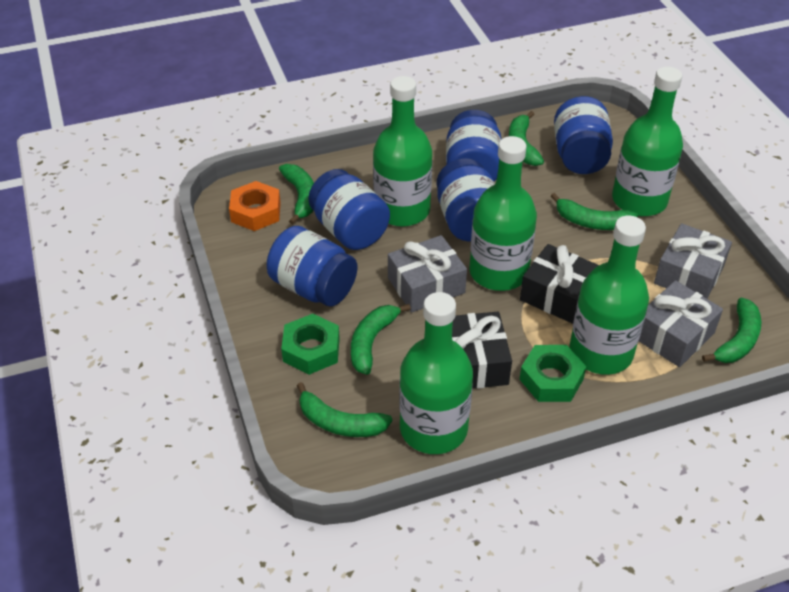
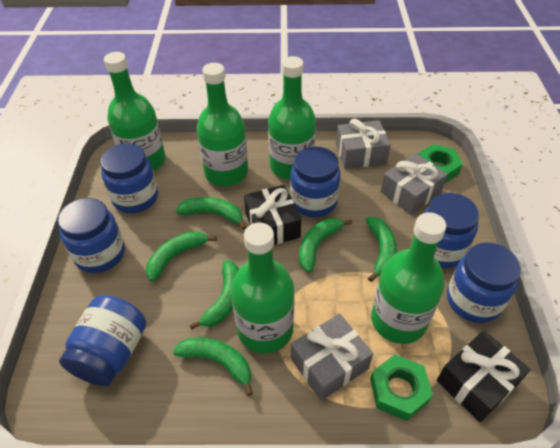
blue jar: 5 -> 6
orange nut: 1 -> 0

